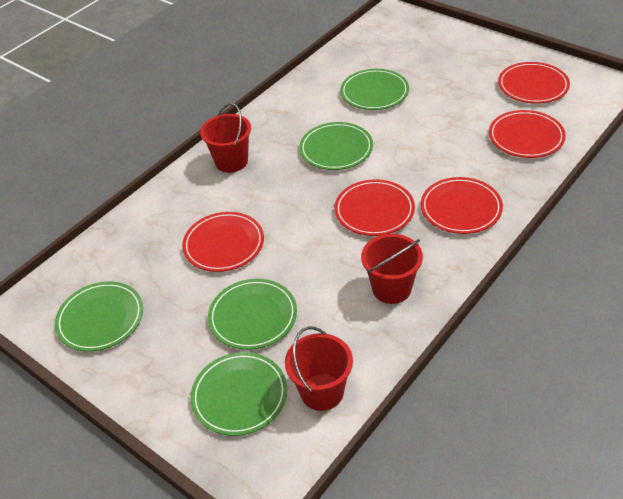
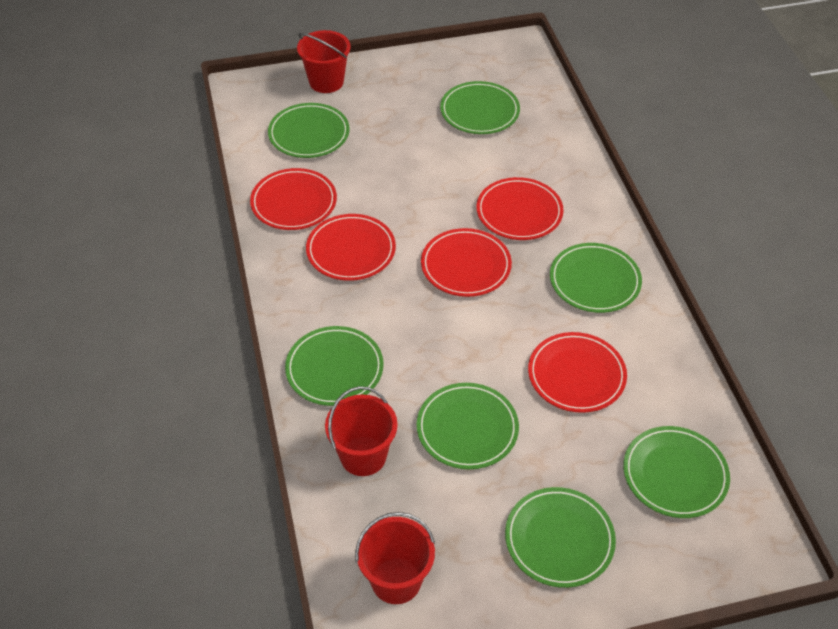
green plate: 5 -> 7

